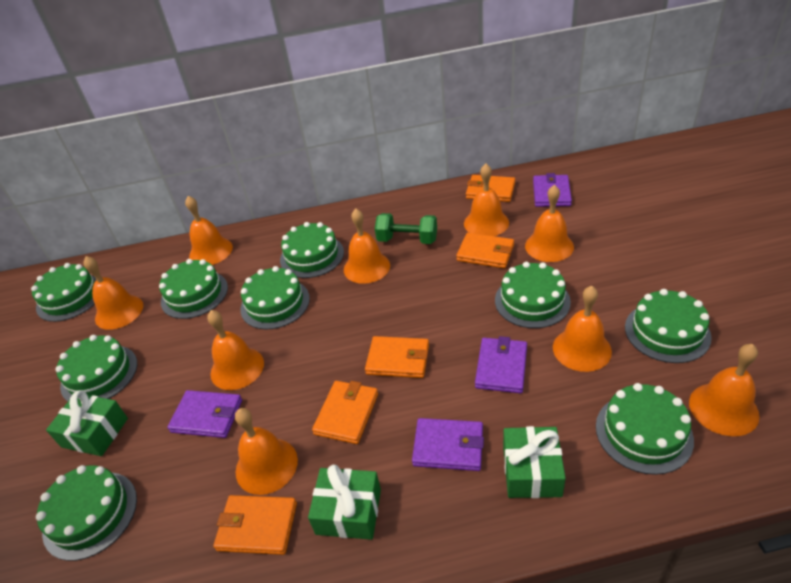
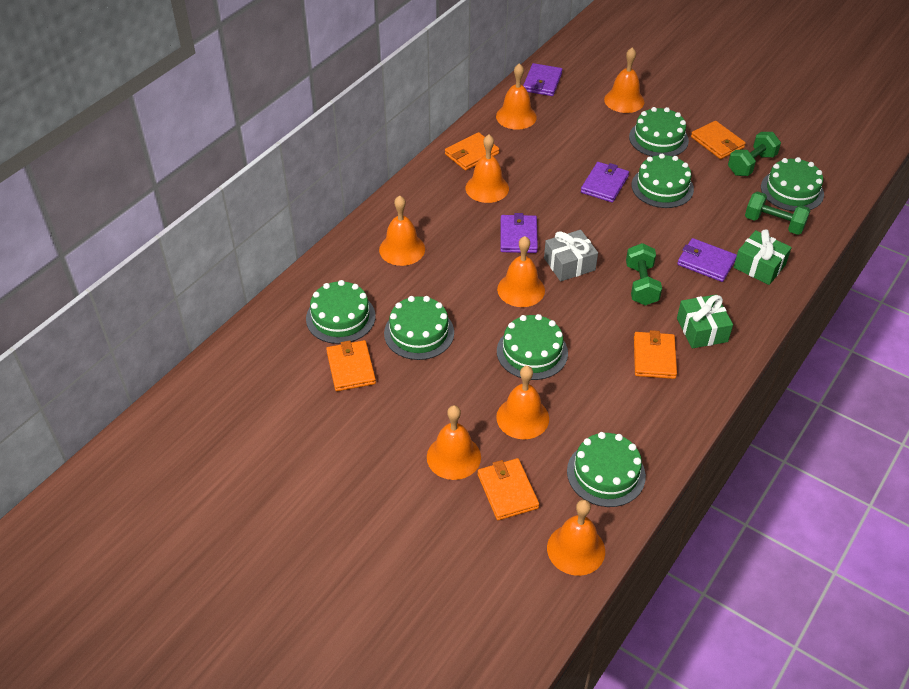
green cake: 9 -> 7
green dumbbell: 1 -> 3
green gift: 3 -> 2
grey gift: 0 -> 1
orange bell: 9 -> 8

